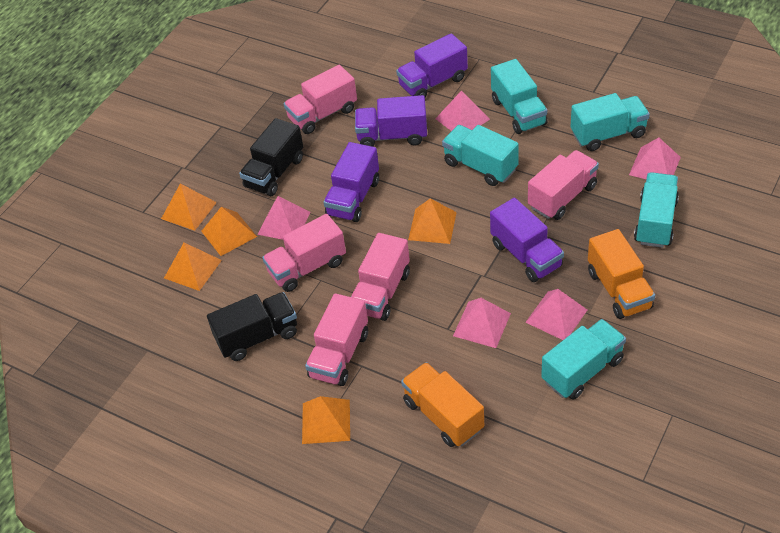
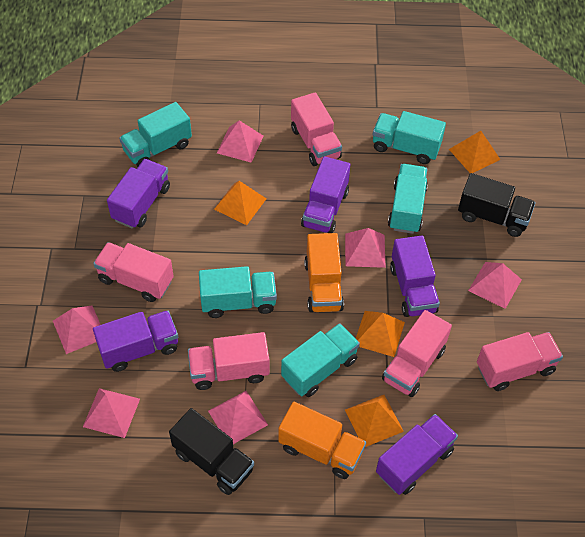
orange pyramid: 5 -> 4
pink pyramid: 5 -> 6
purple truck: 4 -> 5

